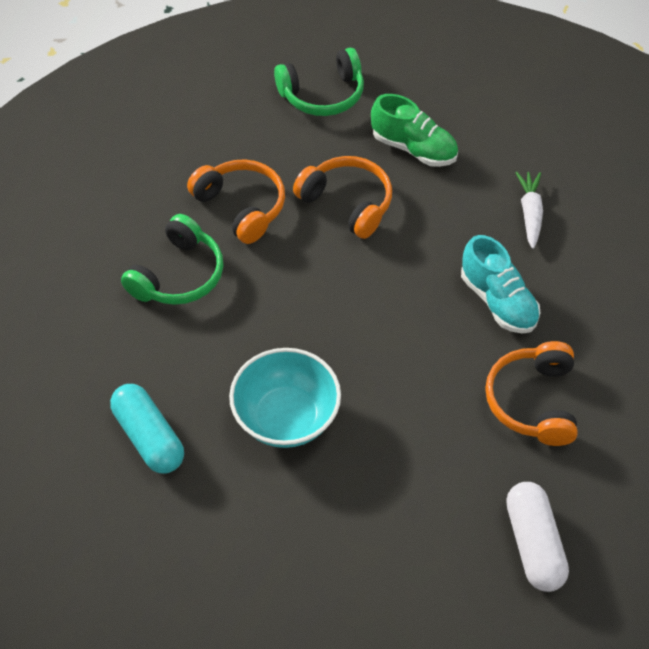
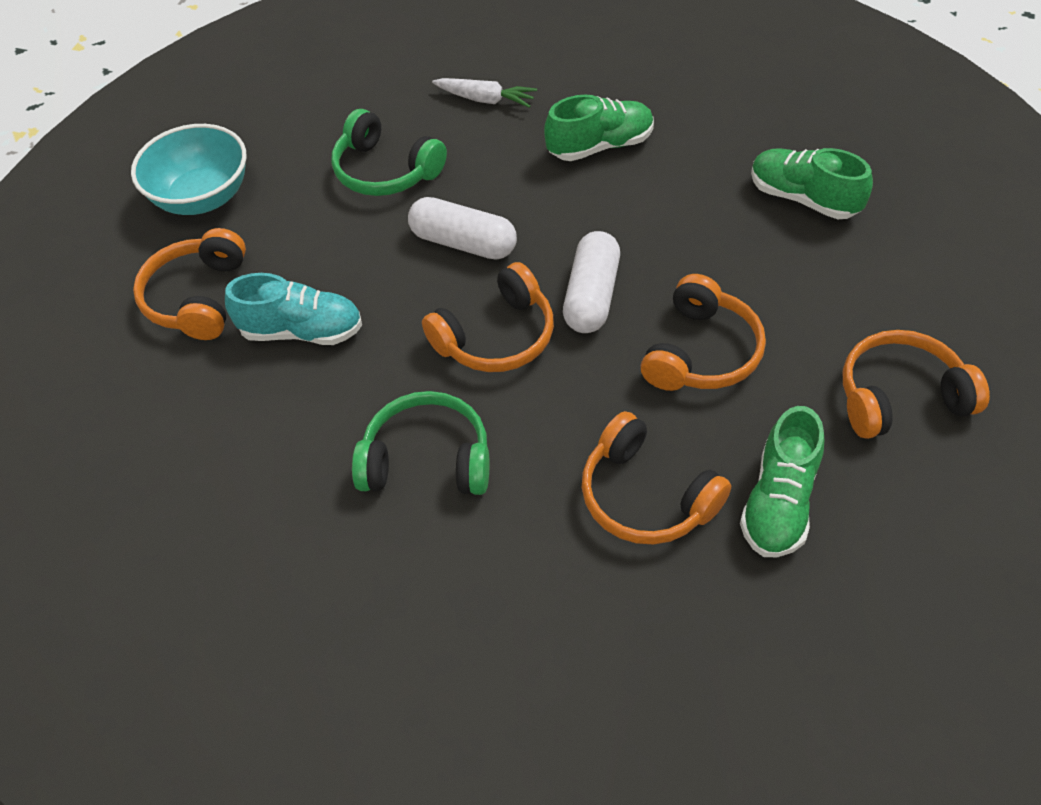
green shoe: 1 -> 3
orange headphones: 3 -> 5
turquoise capsule: 1 -> 0
white capsule: 1 -> 2

